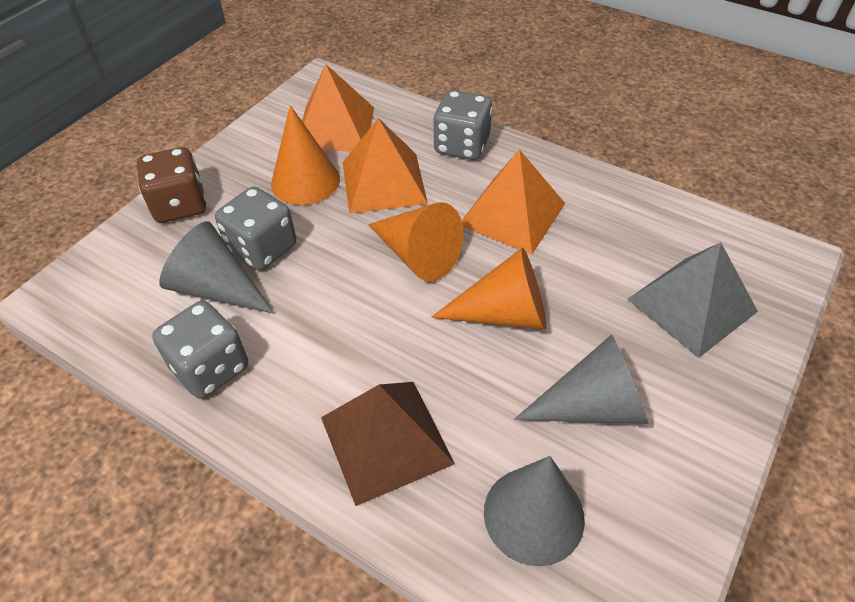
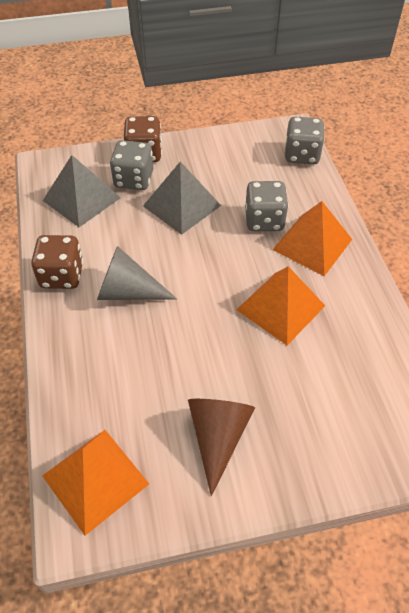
brown cone: 0 -> 1
brown dice: 1 -> 2
brown pyramid: 1 -> 0
grey cone: 3 -> 1
grey pyramid: 1 -> 2
orange cone: 3 -> 0

